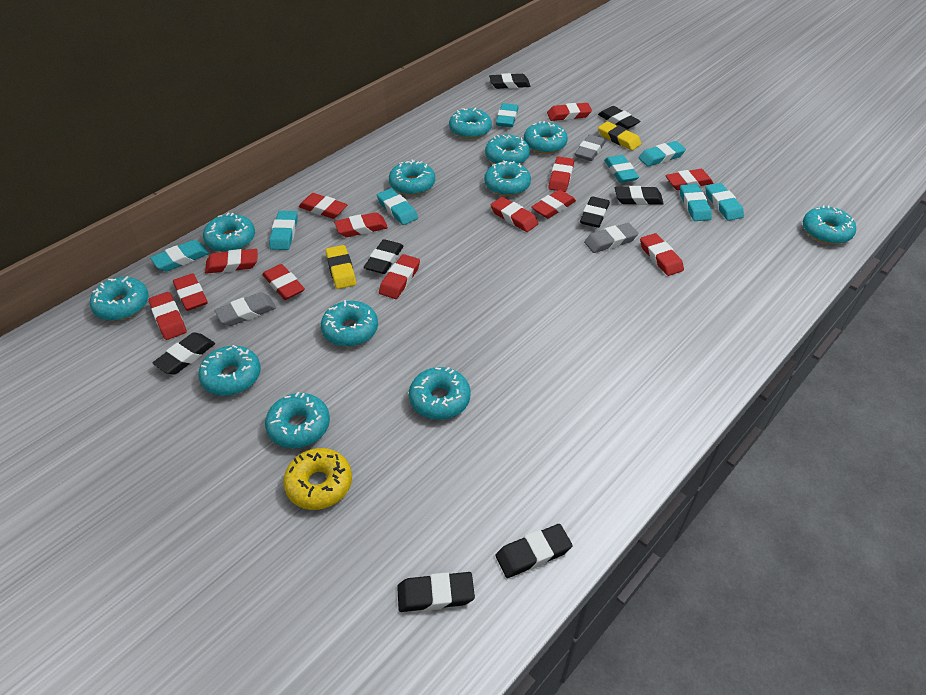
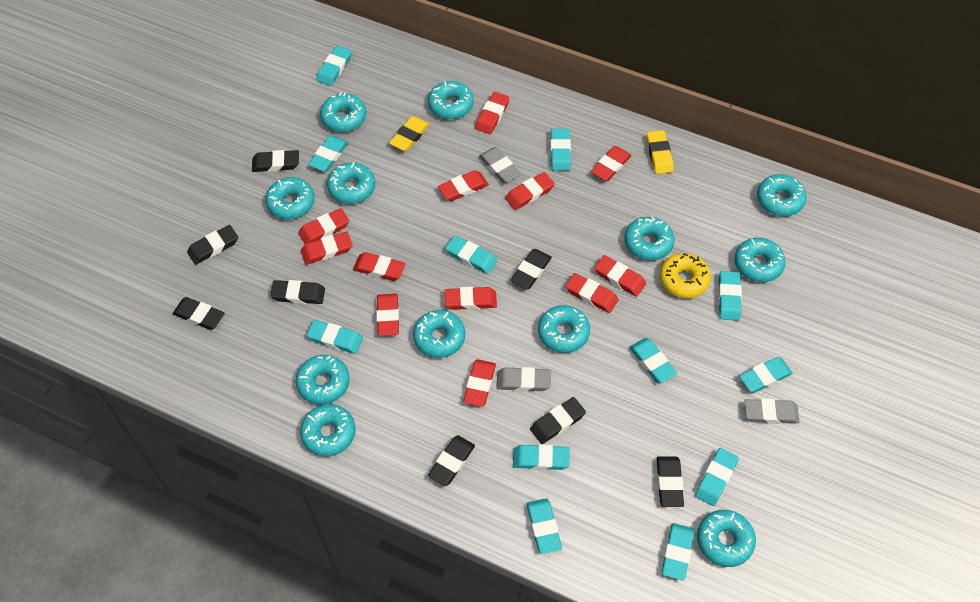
red eraser: 13 -> 12
turquoise eraser: 8 -> 12

